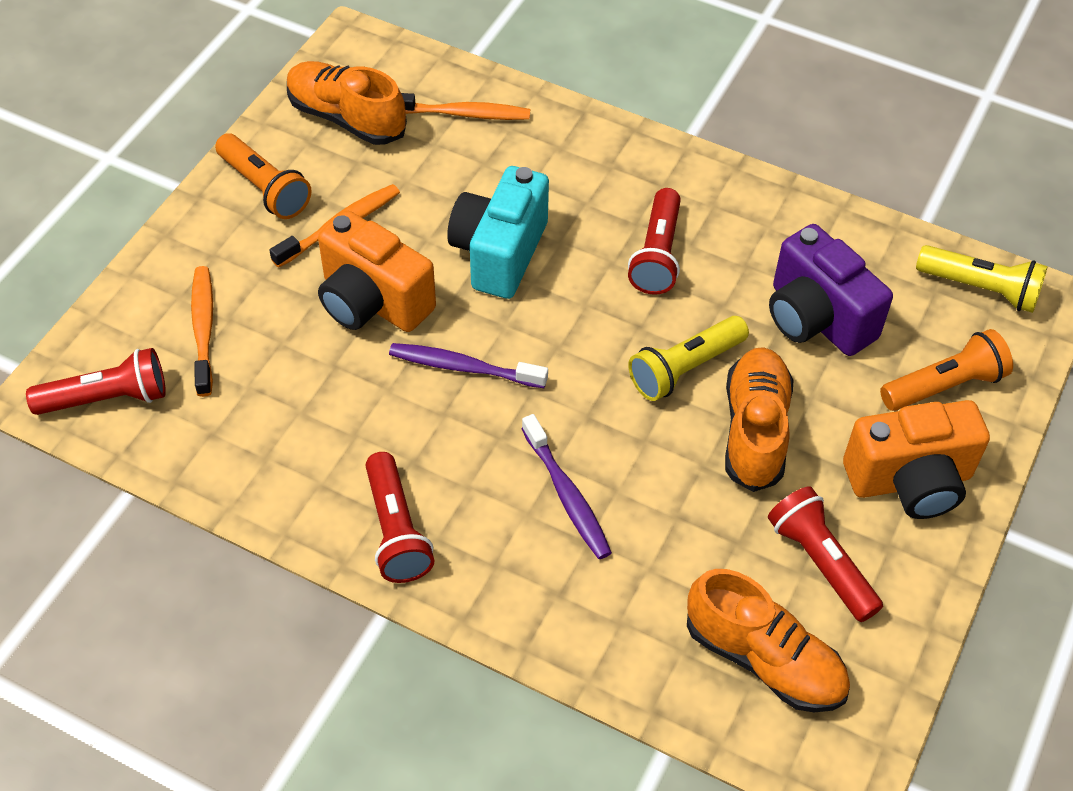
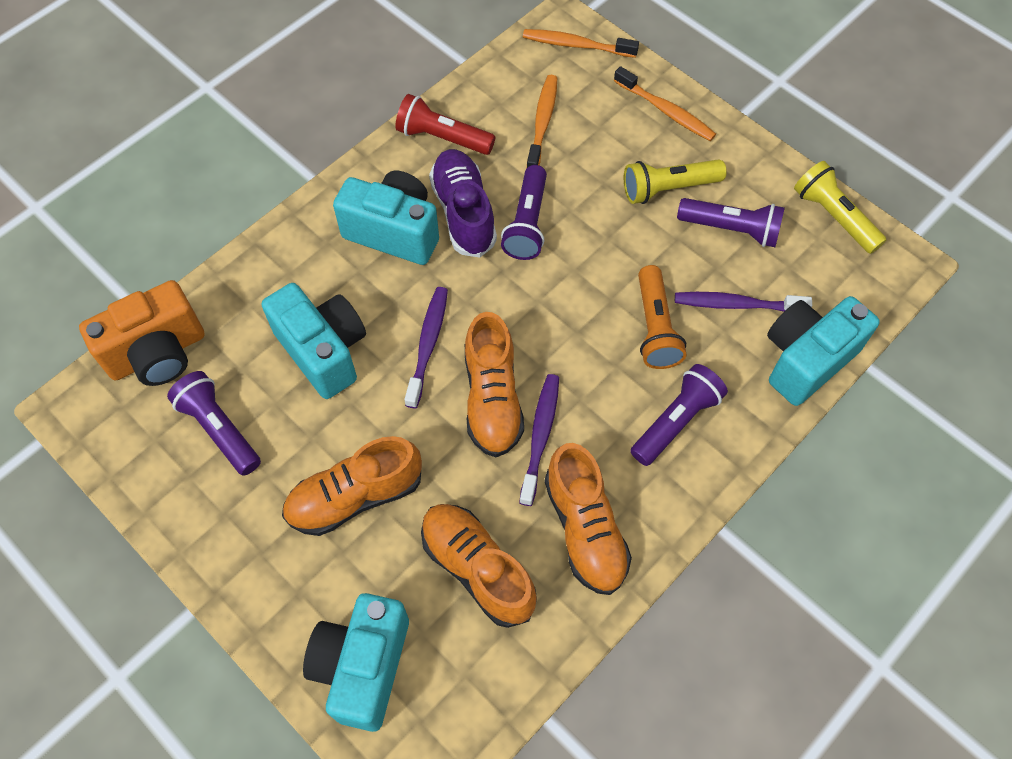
orange camera: 2 -> 1
orange flashlight: 2 -> 1
orange shoe: 3 -> 4
purple camera: 1 -> 0
purple flashlight: 0 -> 4
purple shoe: 0 -> 1
purple toothbrush: 2 -> 3
red flashlight: 4 -> 1
turquoise camera: 1 -> 4

